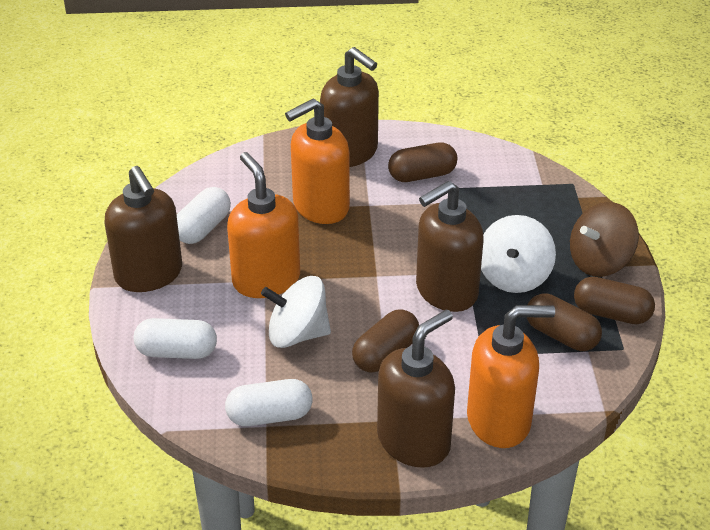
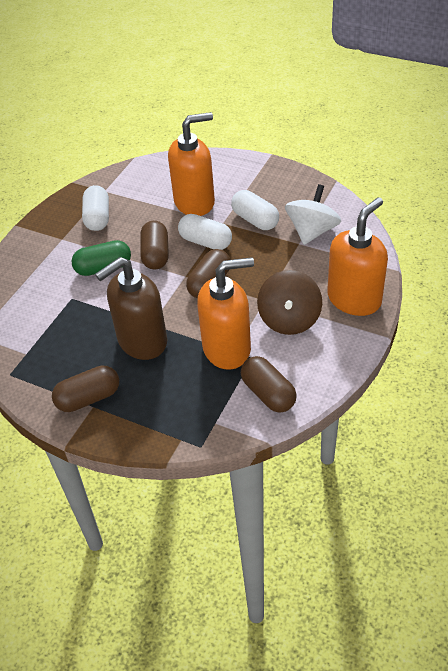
brown soap dispenser: 4 -> 1
green capsule: 0 -> 1
white spinning top: 2 -> 1

